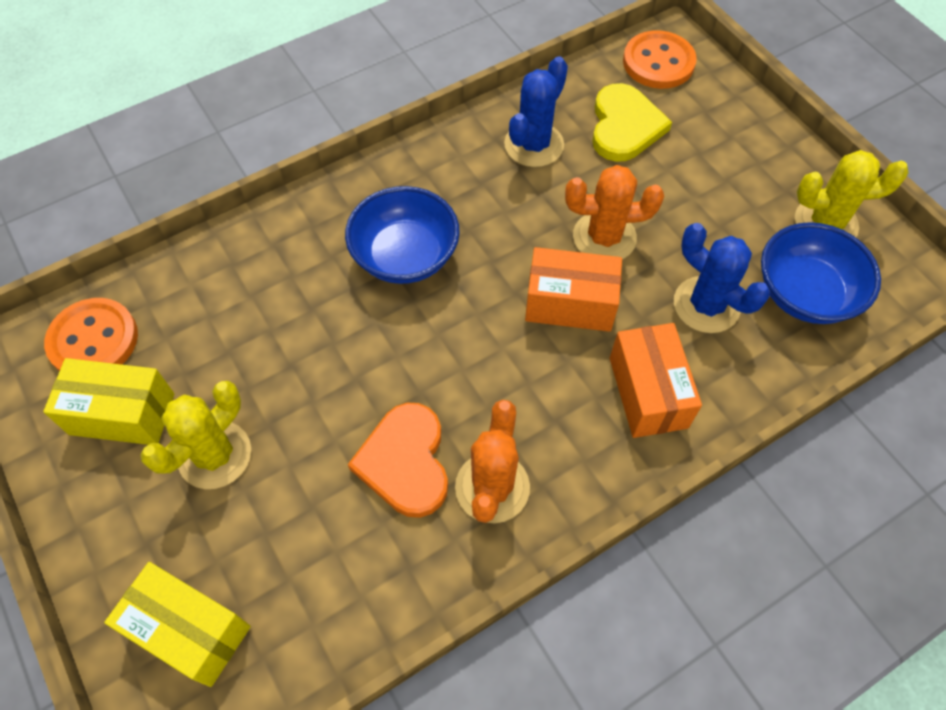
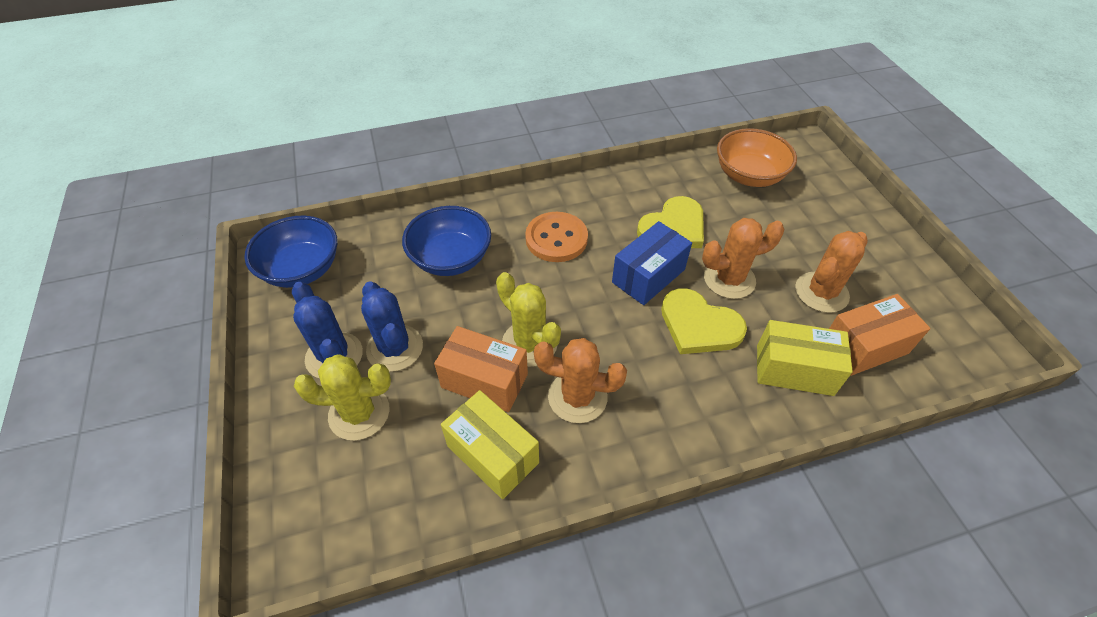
blue box: 0 -> 1
orange bowl: 0 -> 1
orange button: 2 -> 1
orange cactus: 2 -> 3
orange heart: 1 -> 0
yellow heart: 1 -> 2

